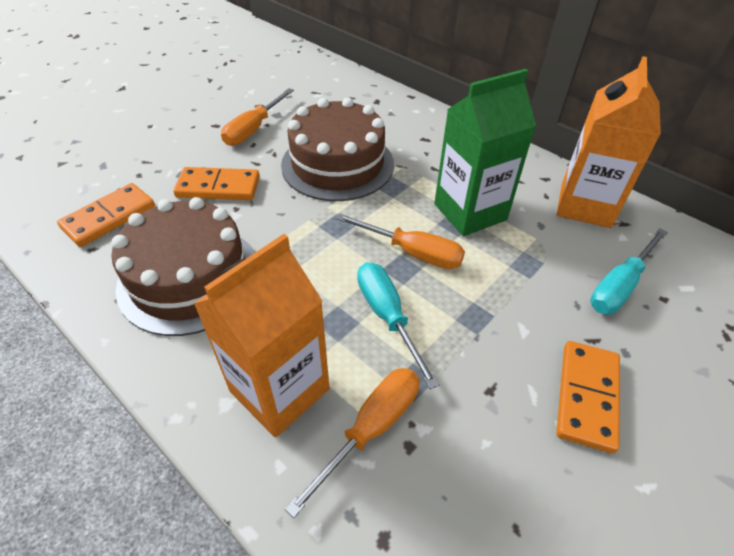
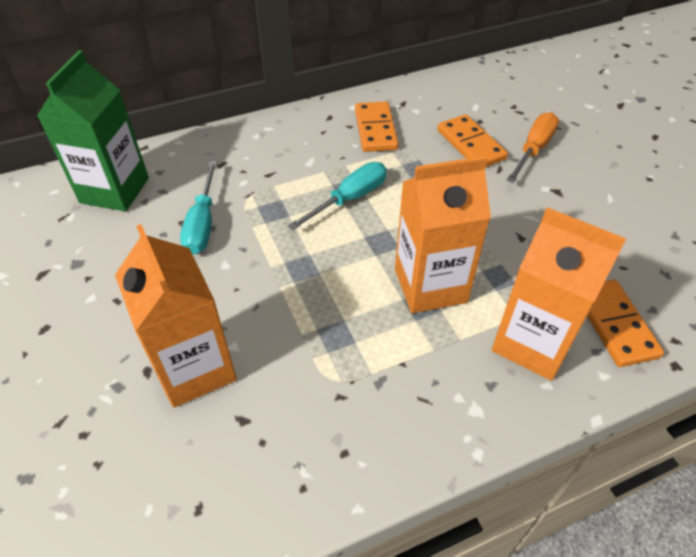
brown cake: 2 -> 0
orange carton: 2 -> 3
orange screwdriver: 3 -> 1

